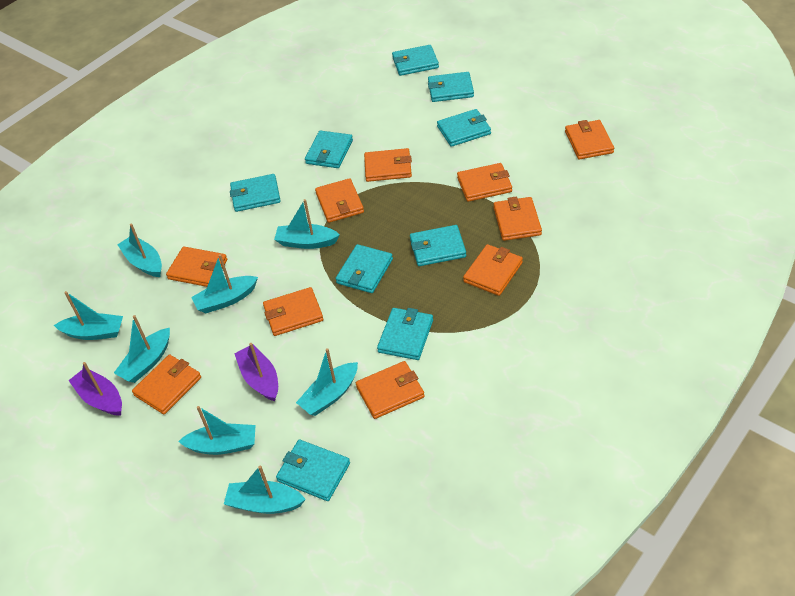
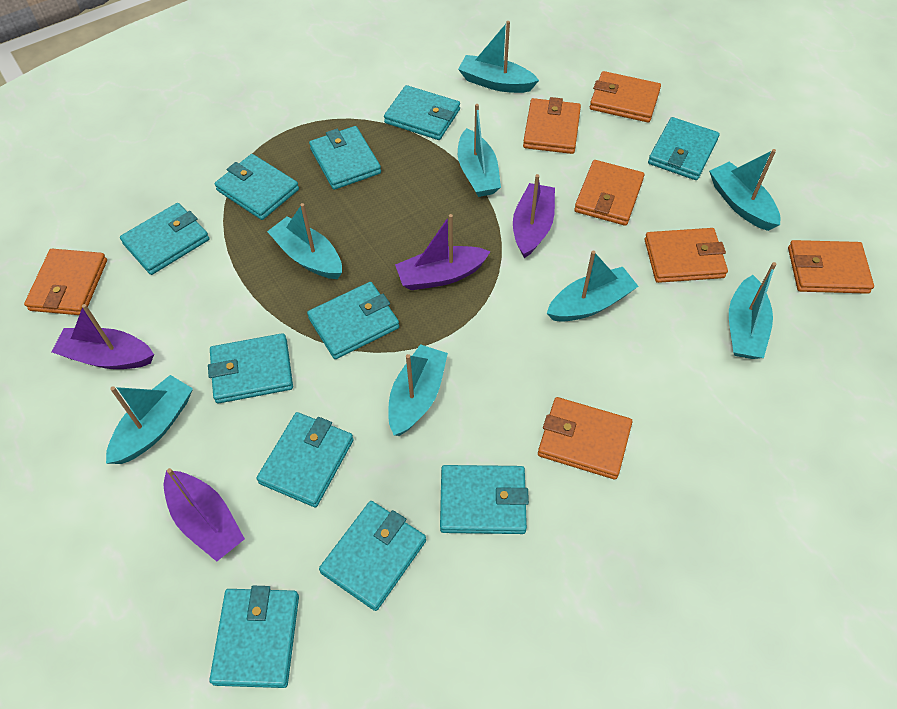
orange wallet: 10 -> 7
purple boat: 2 -> 4
turquoise wallet: 9 -> 11

